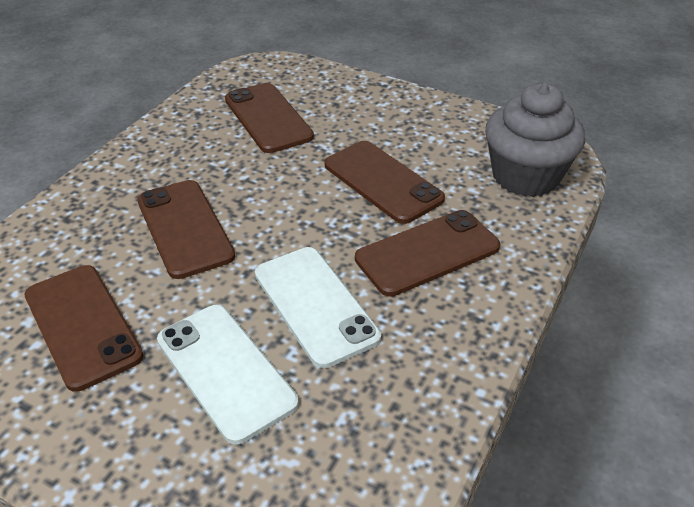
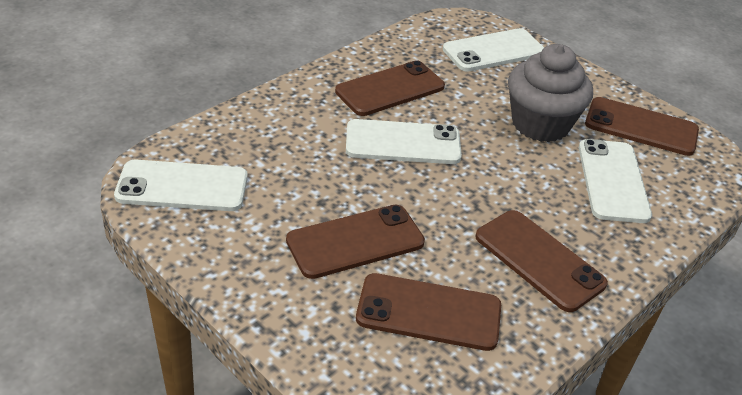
white phone: 2 -> 4

